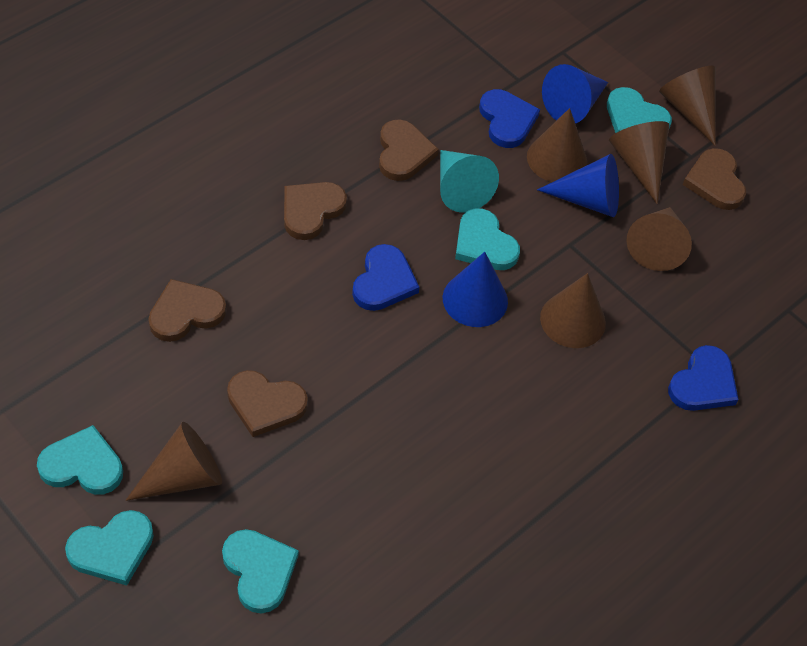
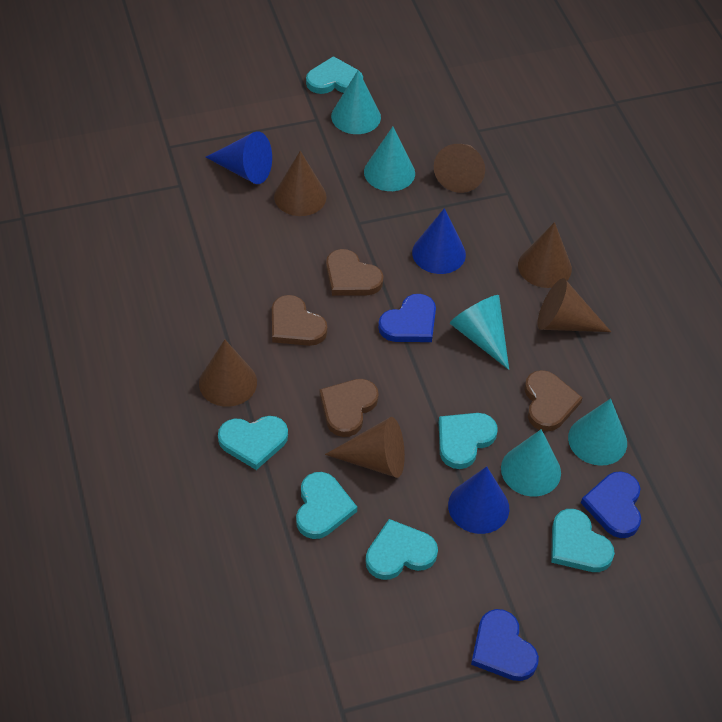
brown heart: 5 -> 4
turquoise cone: 1 -> 5
turquoise heart: 5 -> 6

